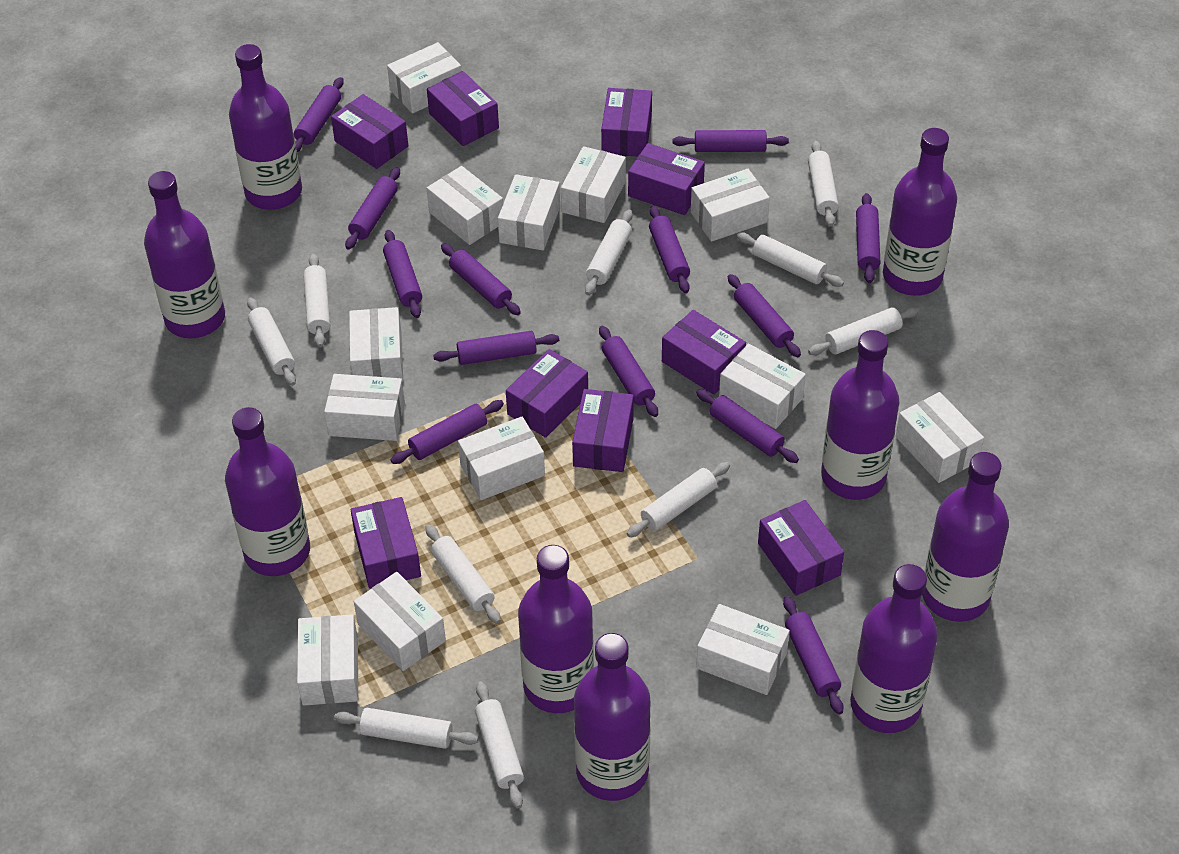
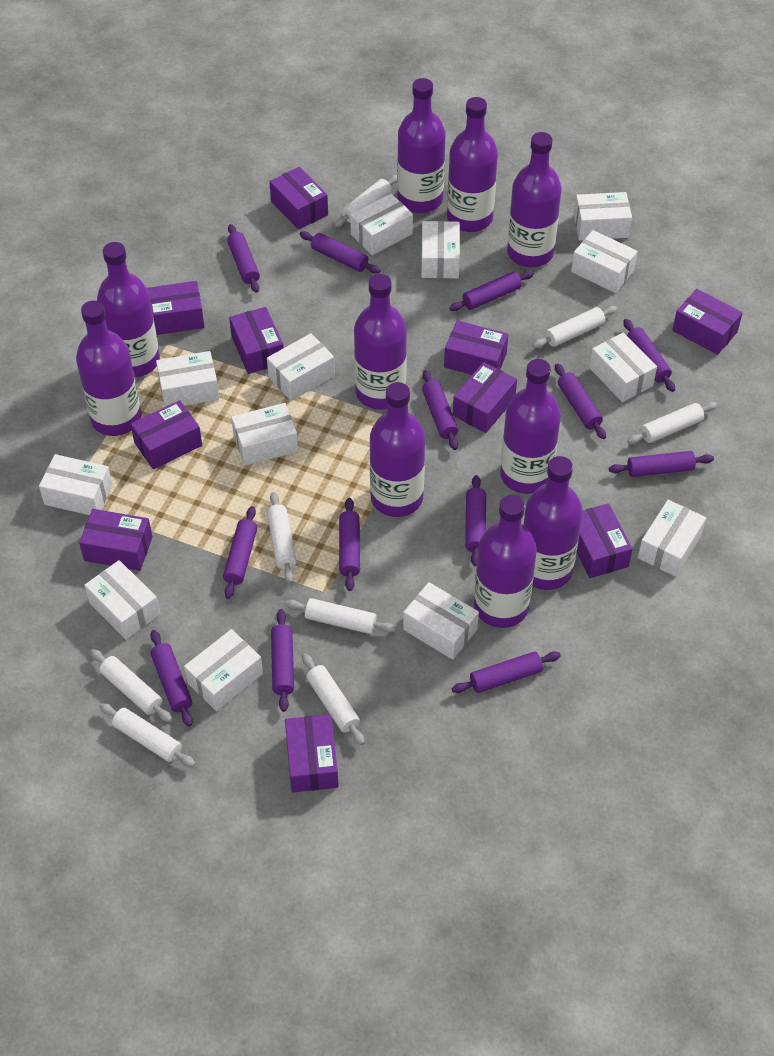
purple bottle: 9 -> 10
purple box: 9 -> 10
white rolling pin: 10 -> 8

